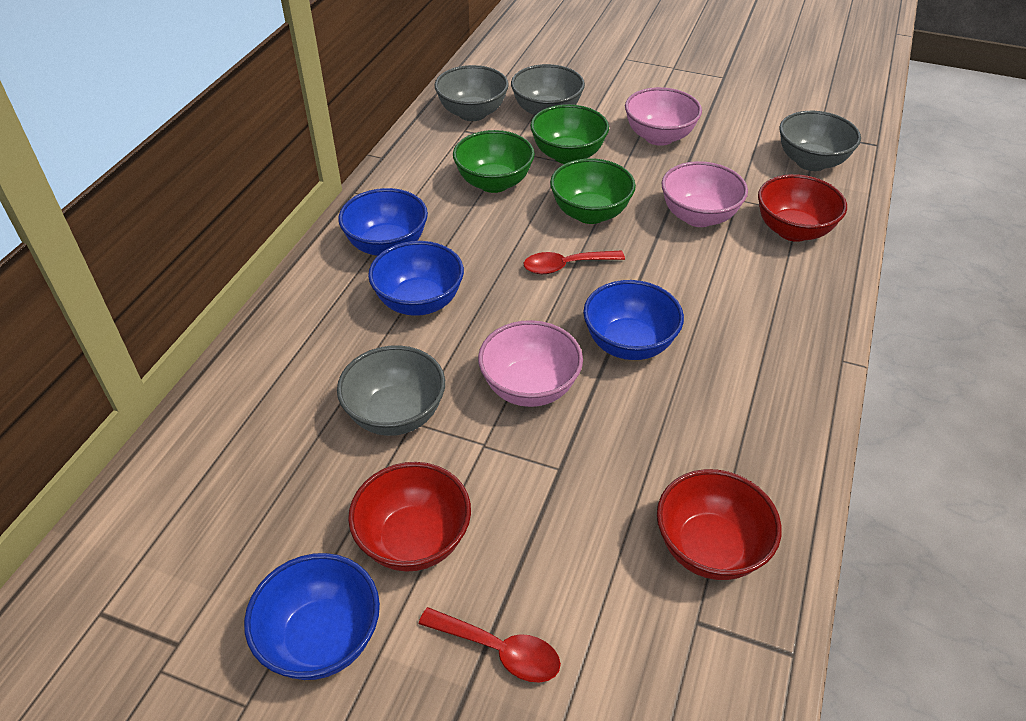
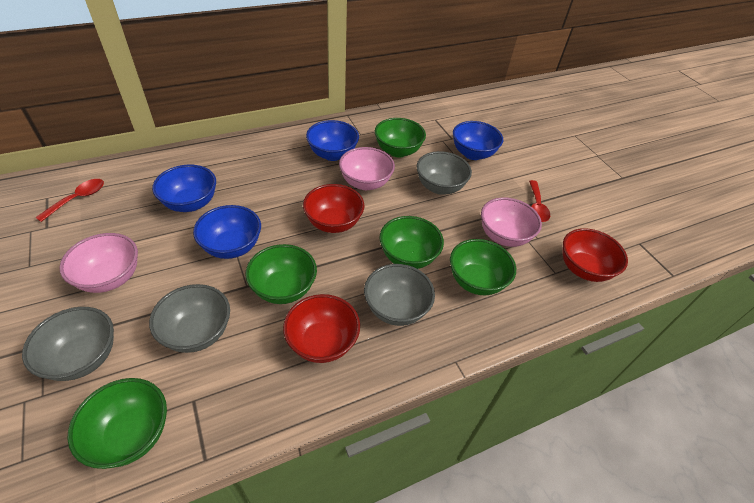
green bowl: 3 -> 5

